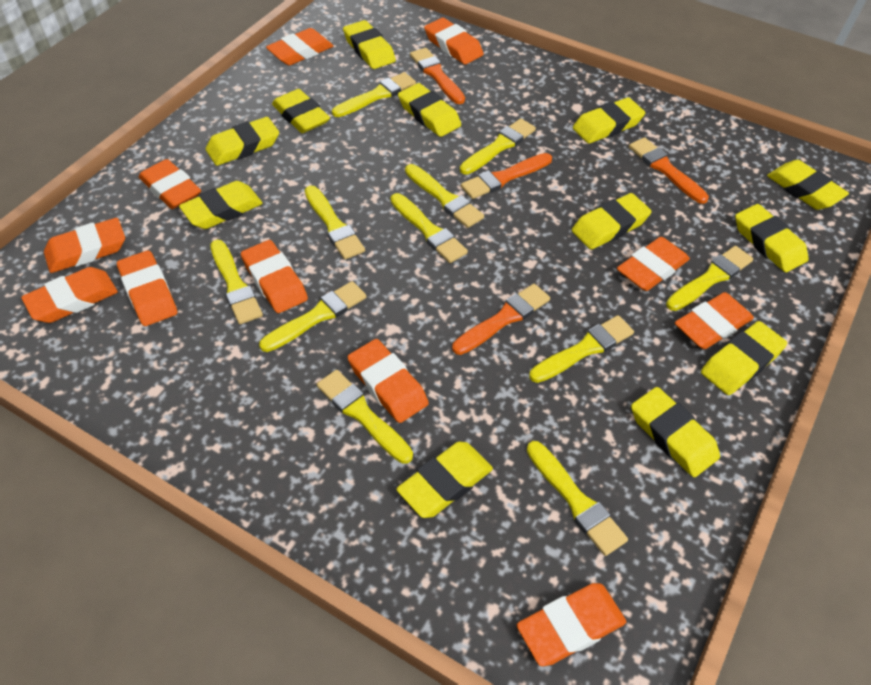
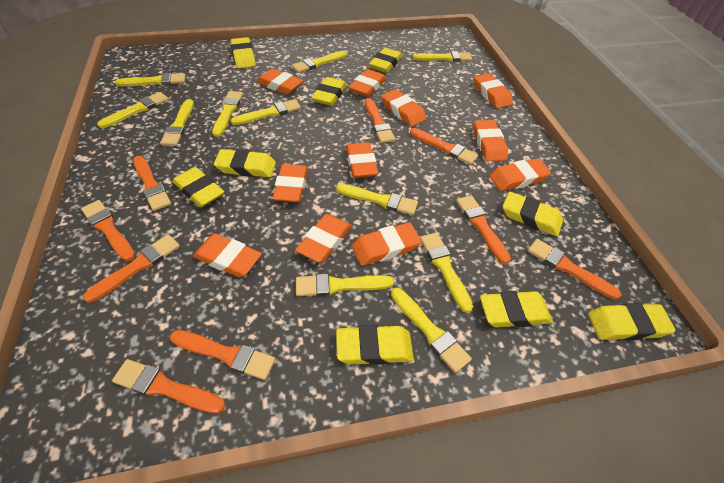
orange brush: 4 -> 9
yellow eraser: 12 -> 9

